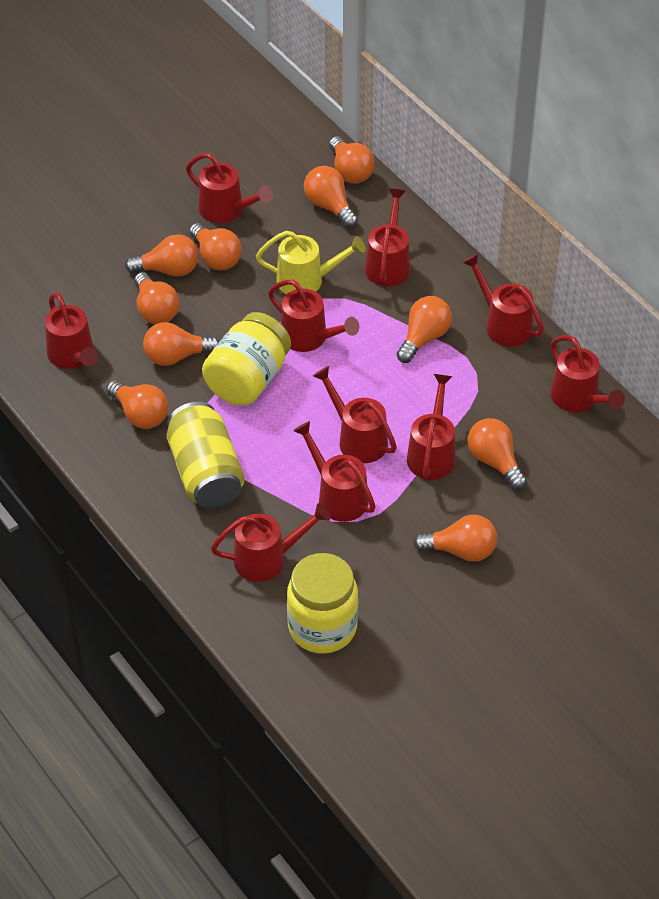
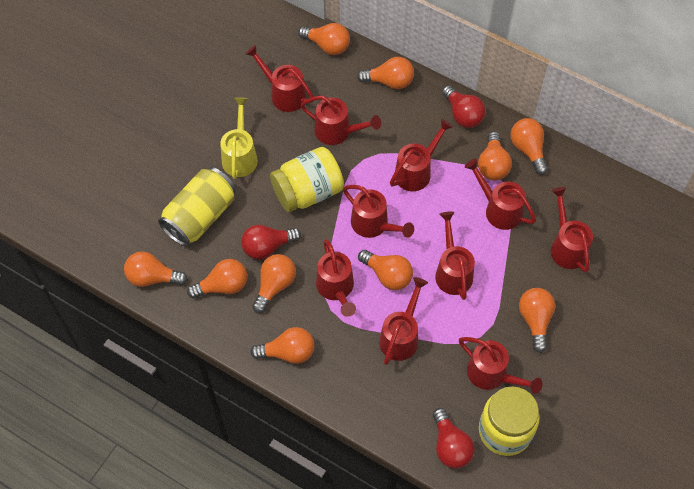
red light bulb: 0 -> 3

